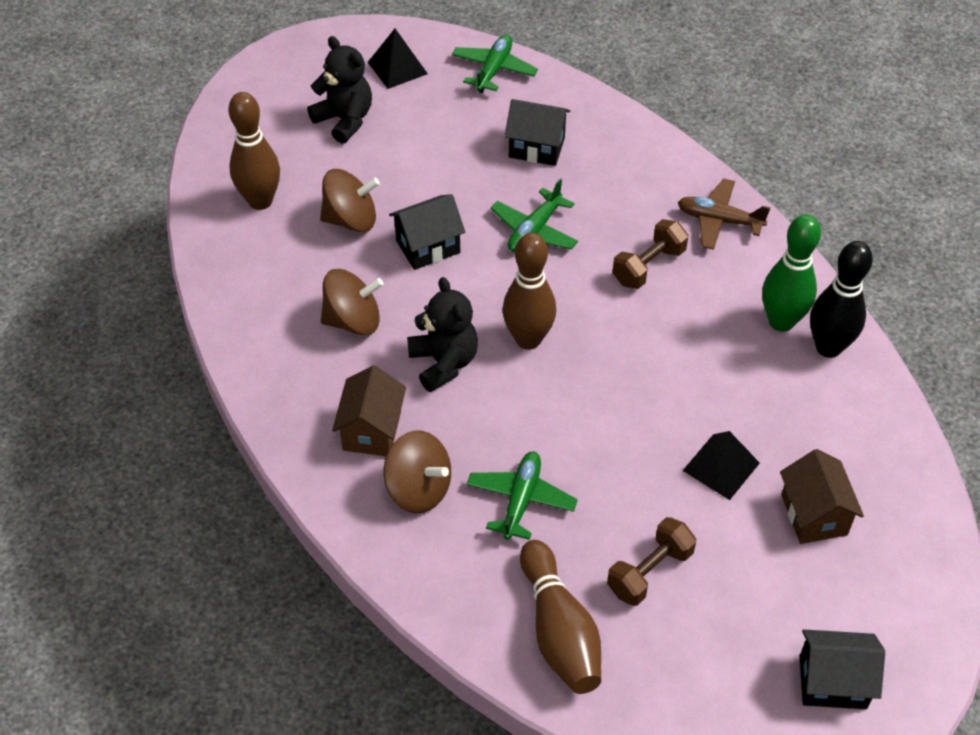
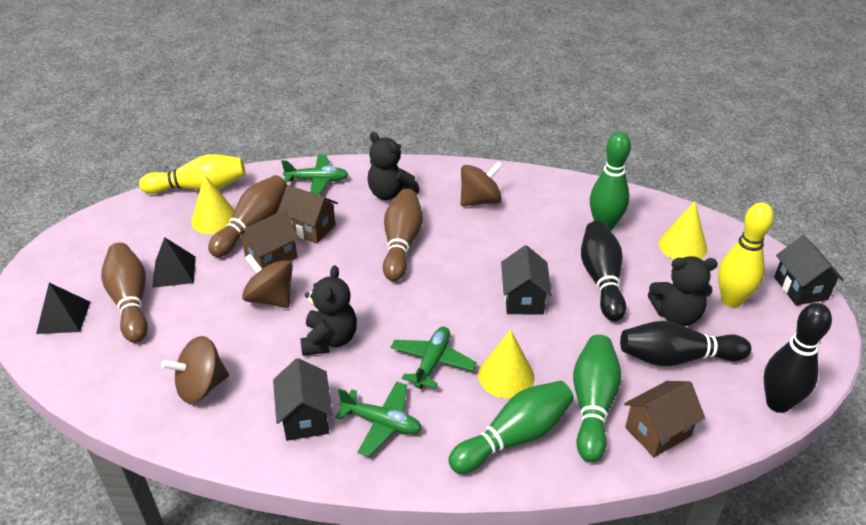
black bowling pin: 1 -> 3
black teddy bear: 2 -> 3
brown dumbbell: 2 -> 0
brown house: 2 -> 3
brown plane: 1 -> 0
green bowling pin: 1 -> 3
yellow bowling pin: 0 -> 2
yellow cone: 0 -> 3

